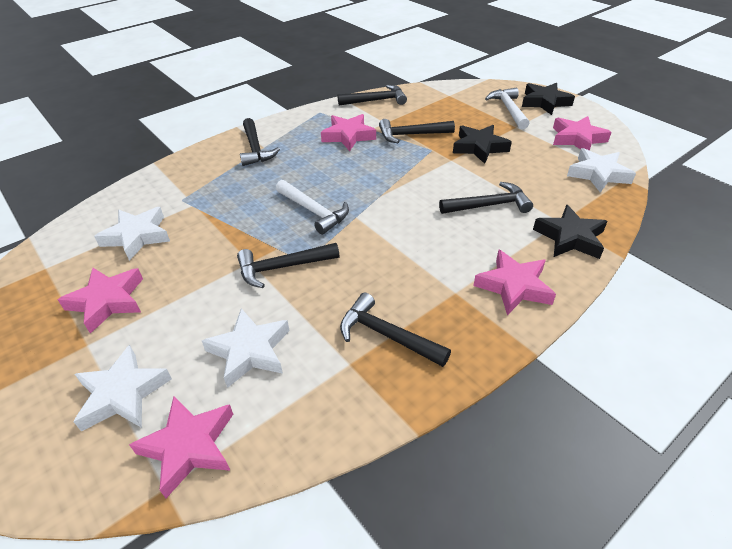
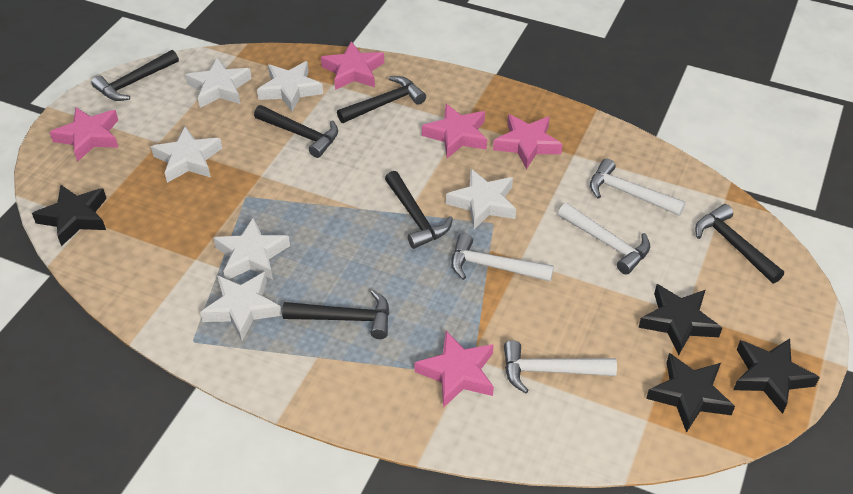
black star: 3 -> 4
white hammer: 2 -> 4
white star: 4 -> 6

